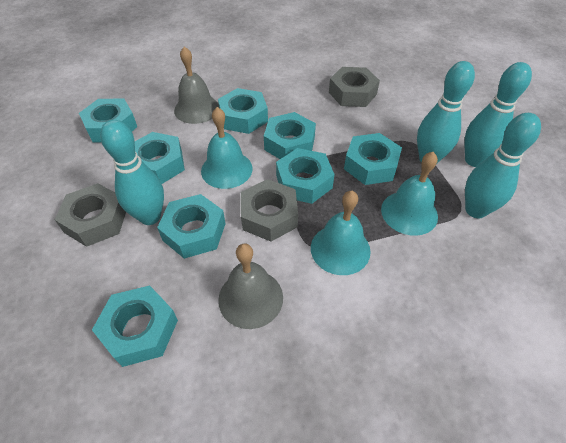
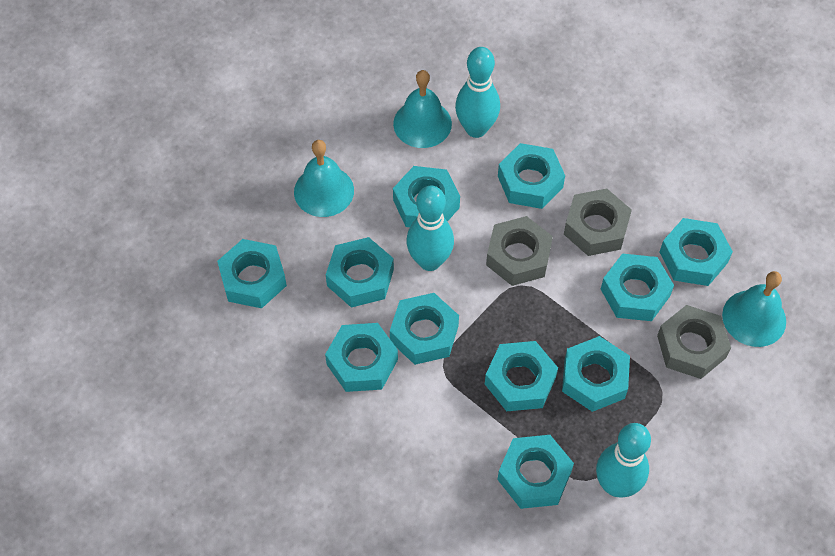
grey bell: 2 -> 0
turquoise bowling pin: 4 -> 3
turquoise nut: 8 -> 11

